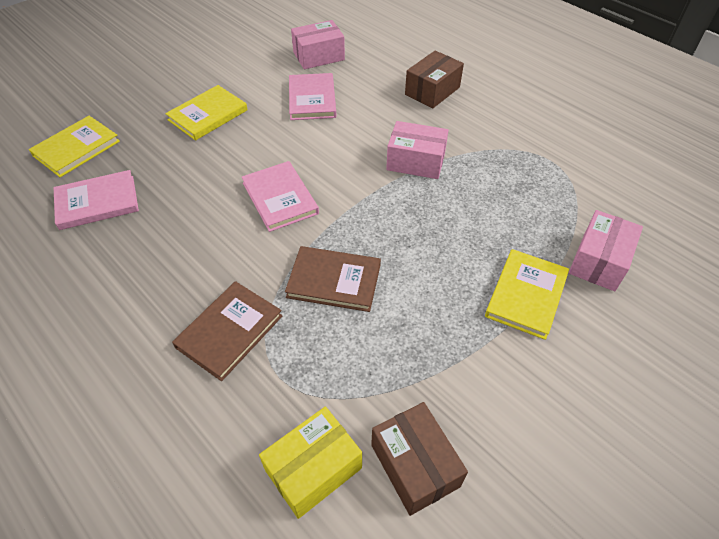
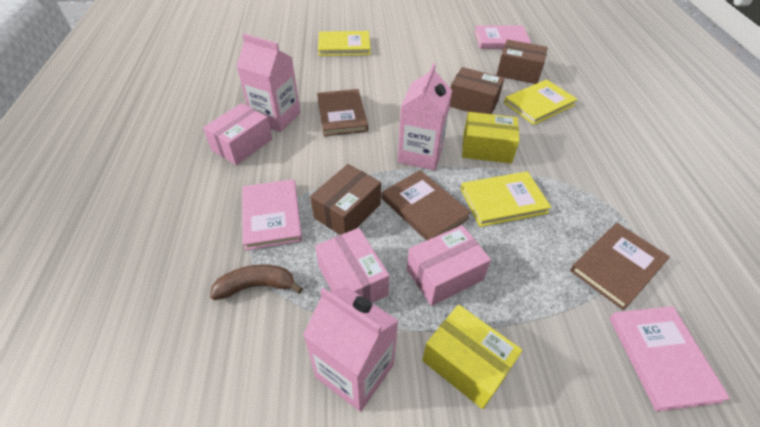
brown banana: 0 -> 1
brown book: 2 -> 3
brown box: 2 -> 3
pink carton: 0 -> 3
yellow box: 1 -> 2

